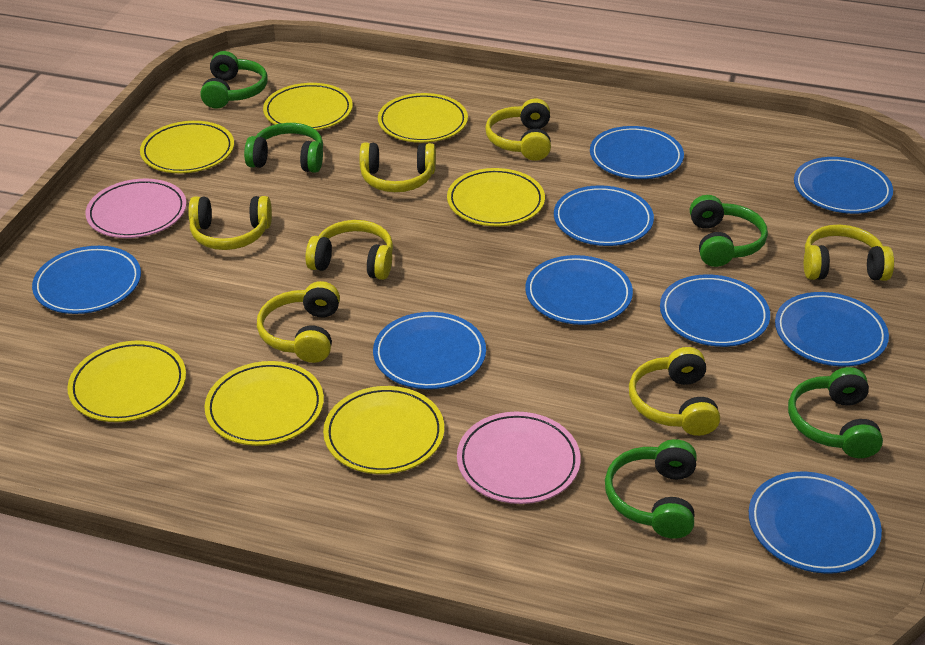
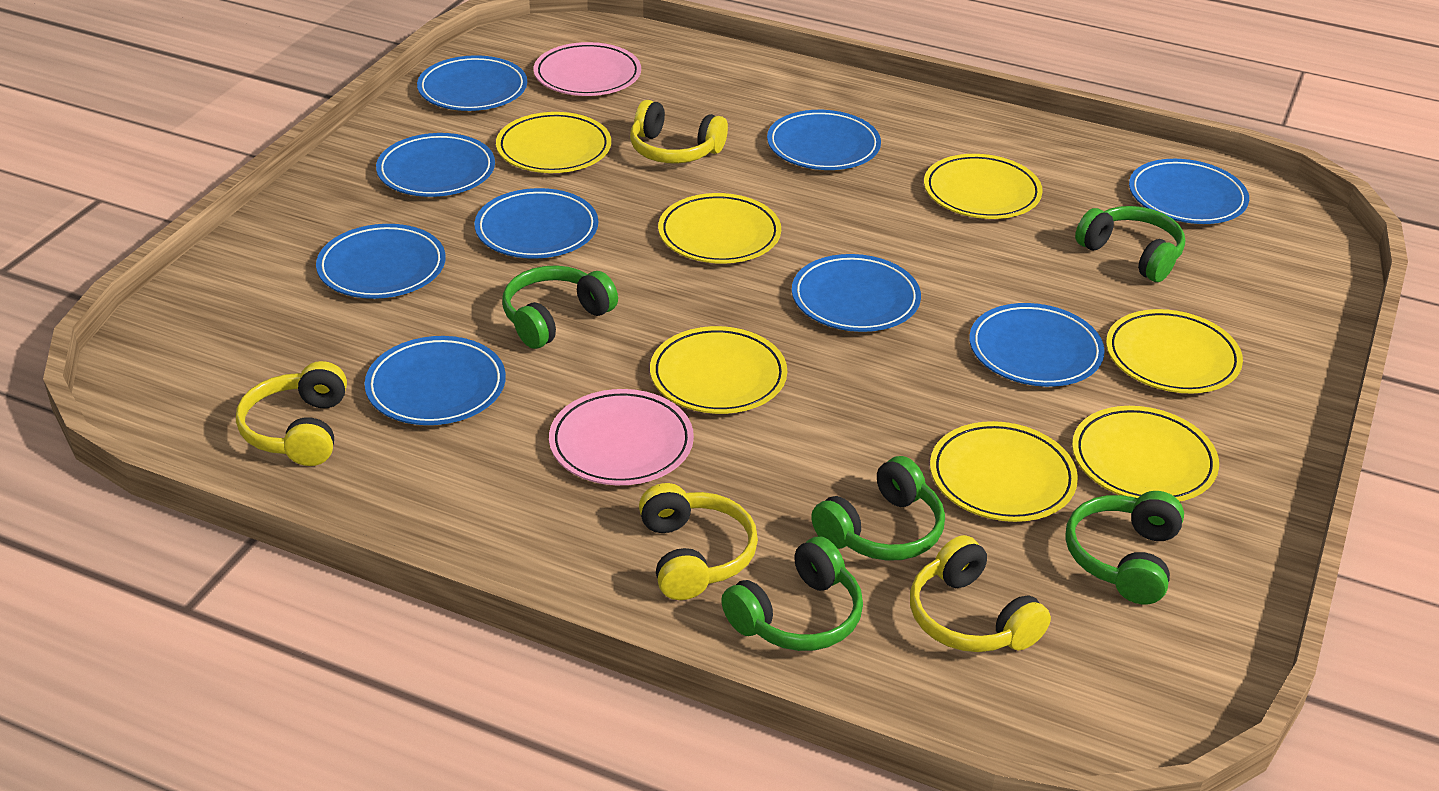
yellow headphones: 7 -> 4

